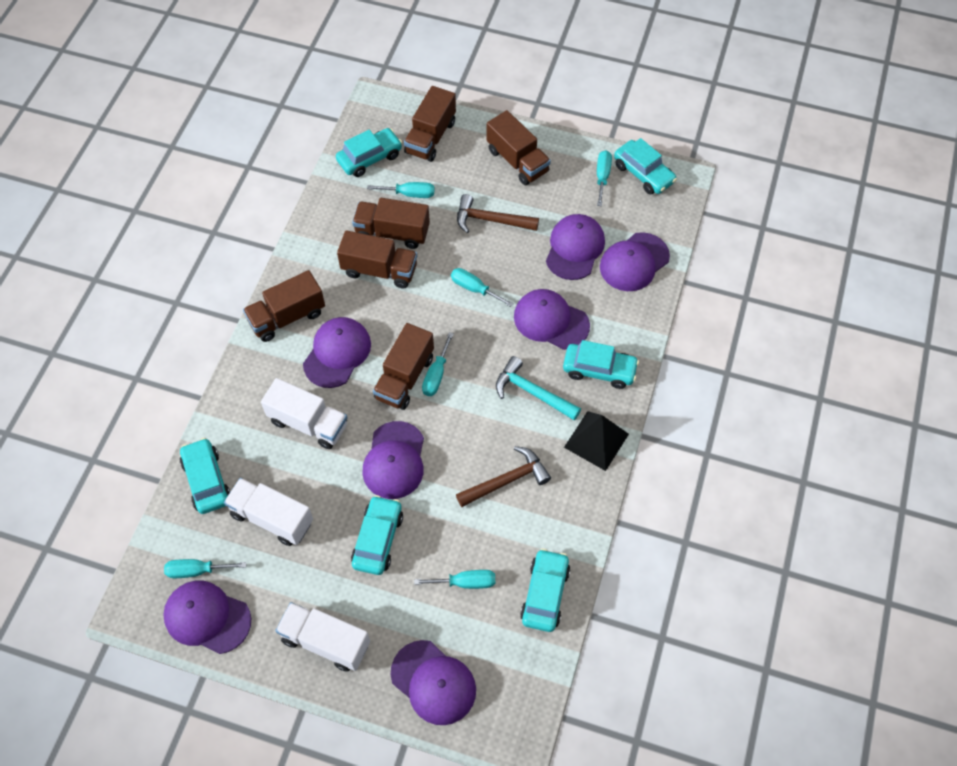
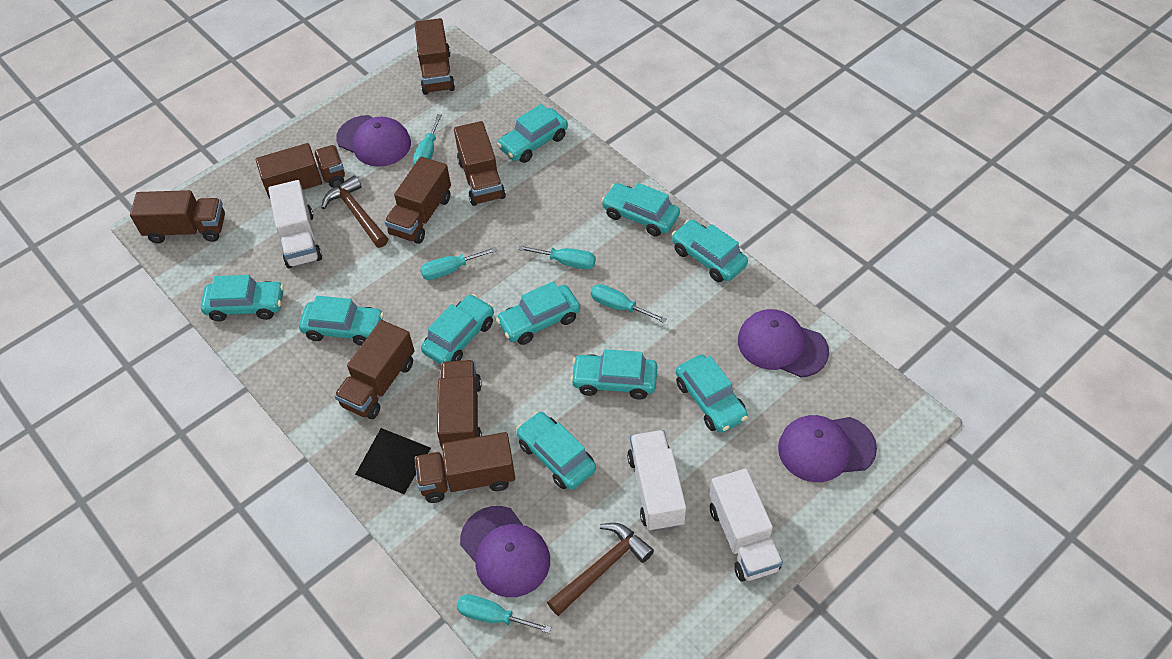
brown truck: 6 -> 8
purple cap: 7 -> 4
turquoise car: 6 -> 10
turquoise hammer: 1 -> 0
turquoise screwdriver: 6 -> 5

